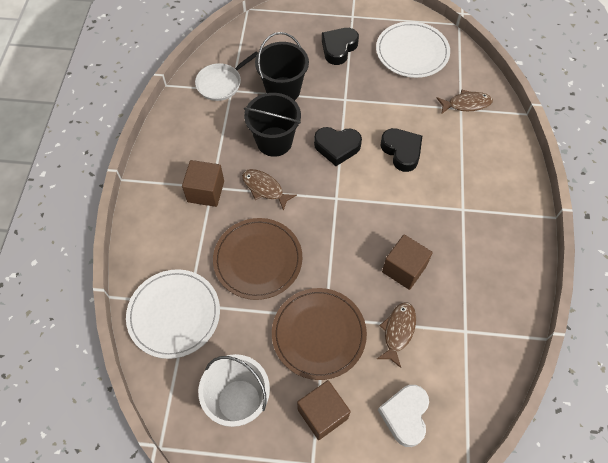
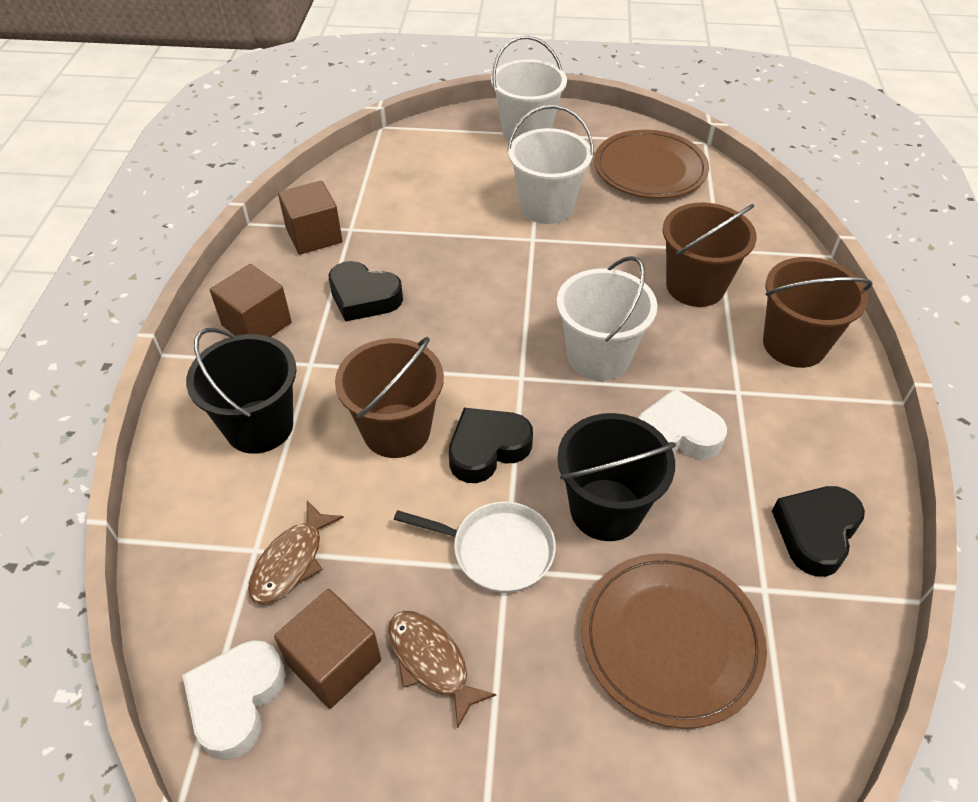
brown bucket: 0 -> 3
brown fish: 3 -> 2
white bucket: 1 -> 3
white heart: 1 -> 2
white plate: 2 -> 0

